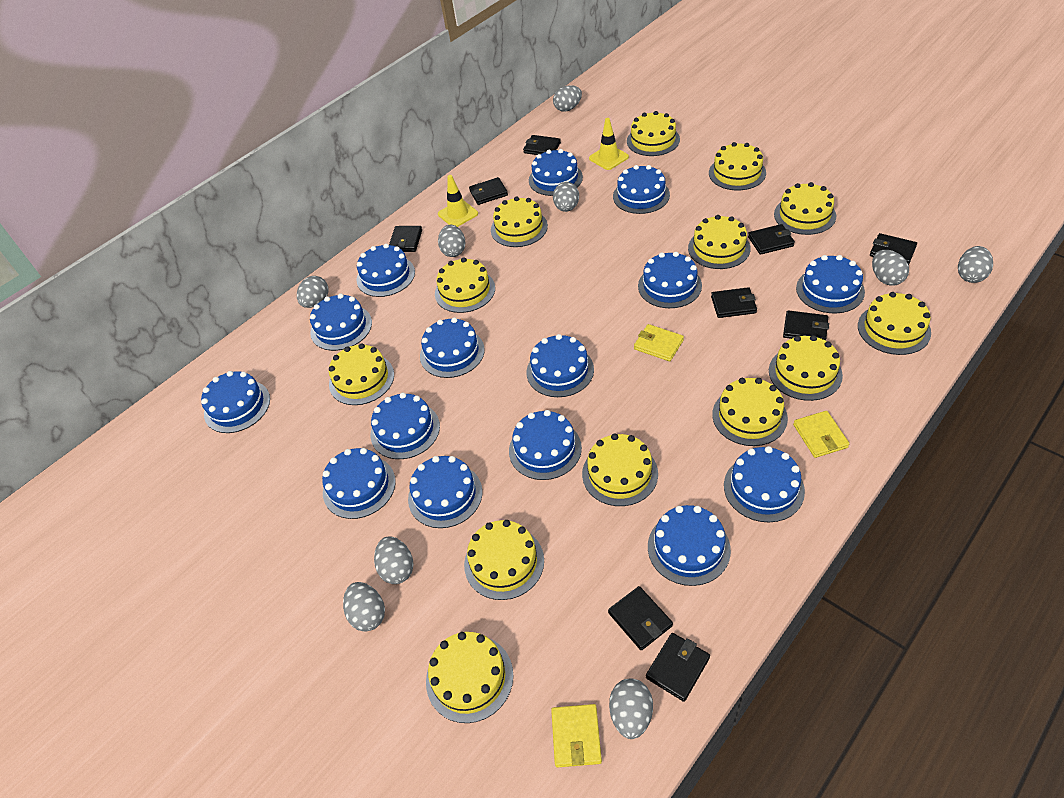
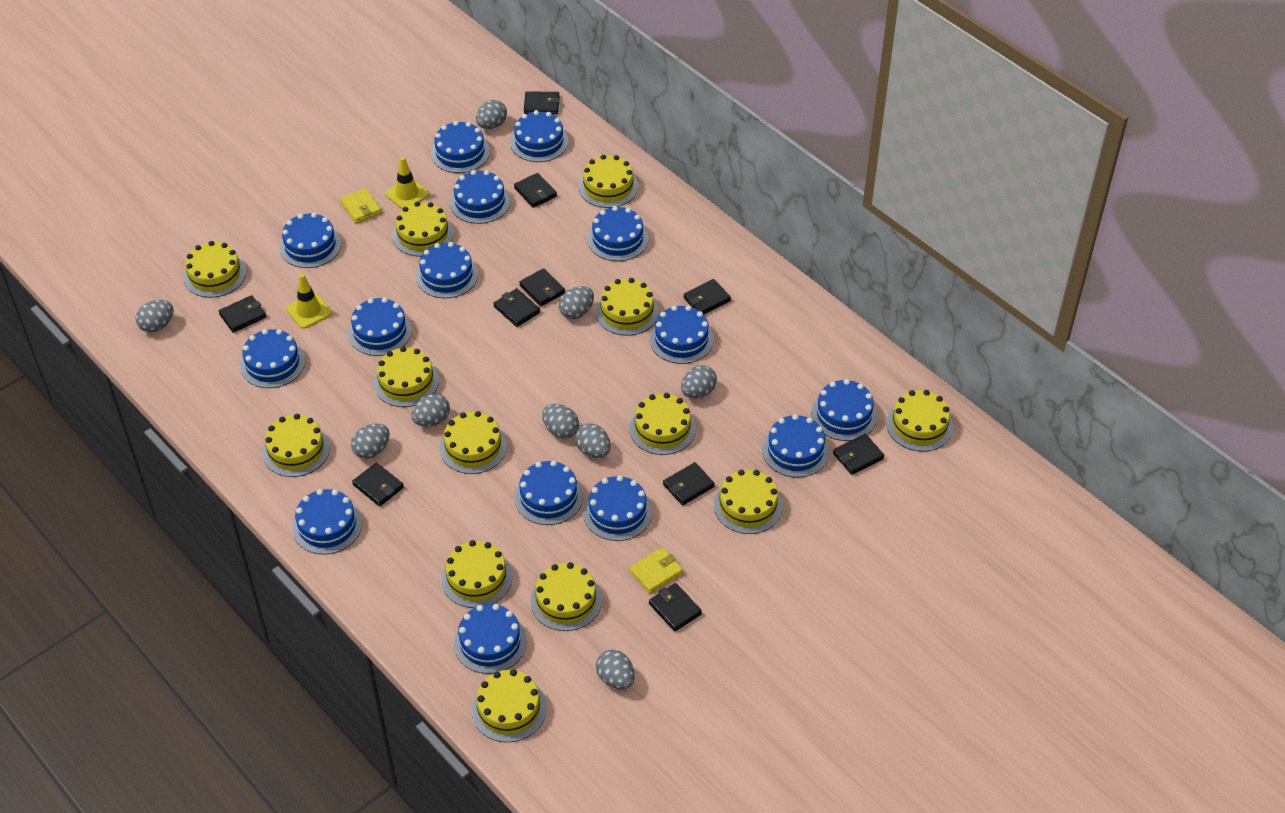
black wallet: 9 -> 10
yellow wallet: 3 -> 2

